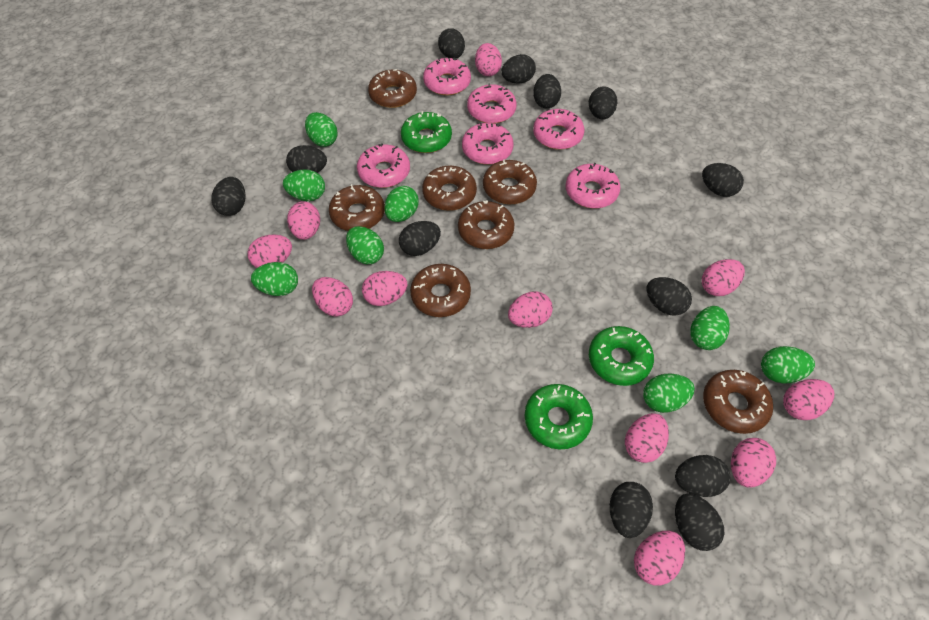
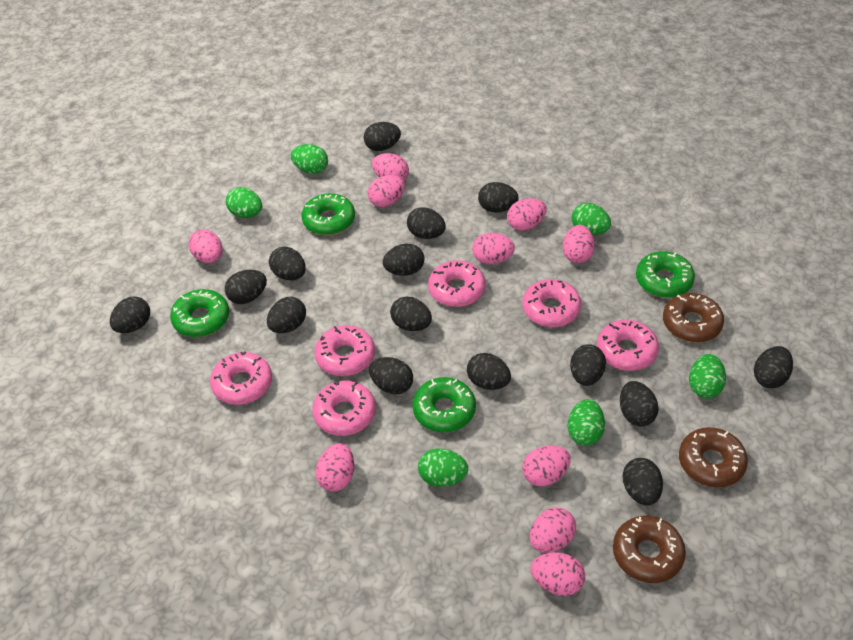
black egg: 12 -> 15
brown donut: 7 -> 3
green donut: 3 -> 4
green egg: 8 -> 6
pink egg: 11 -> 10

